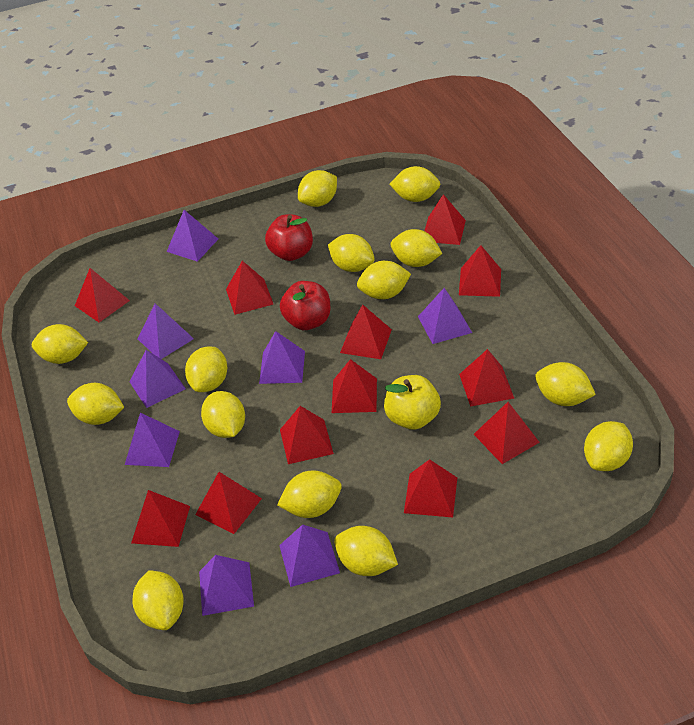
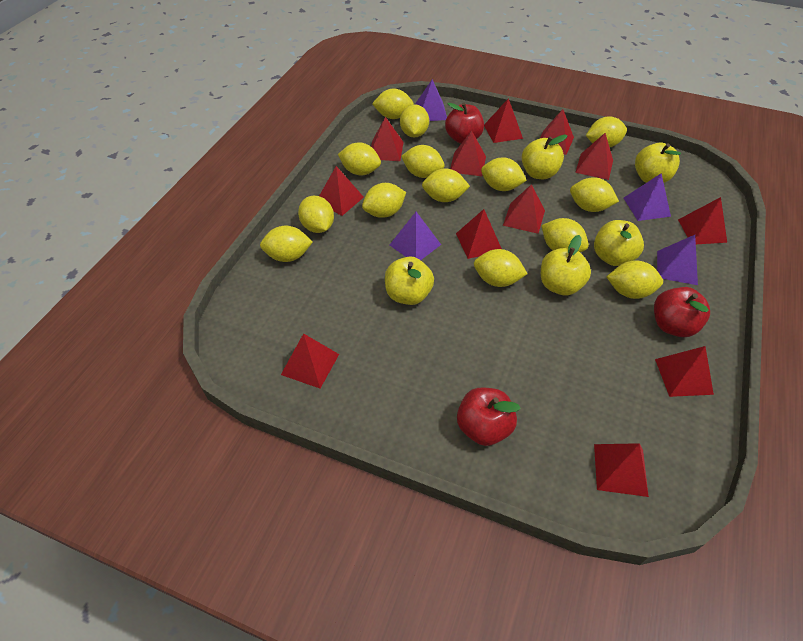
purple pyramid: 8 -> 4
red apple: 2 -> 3
yellow apple: 1 -> 5

